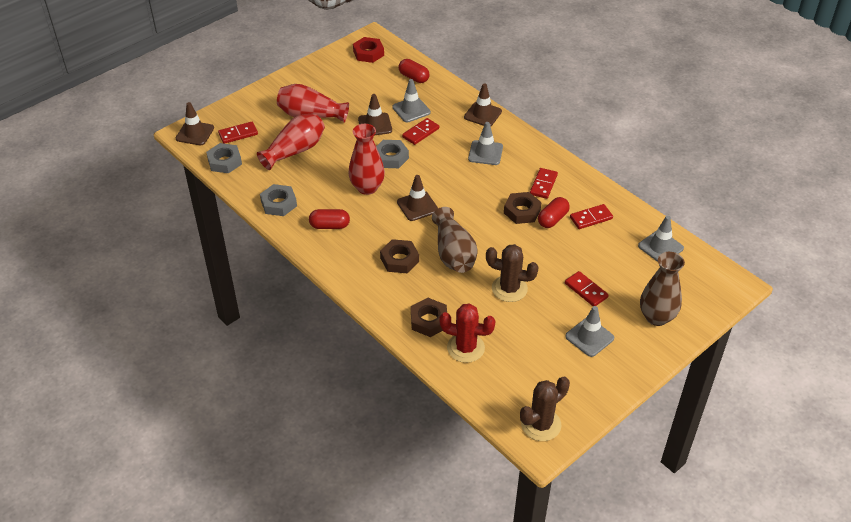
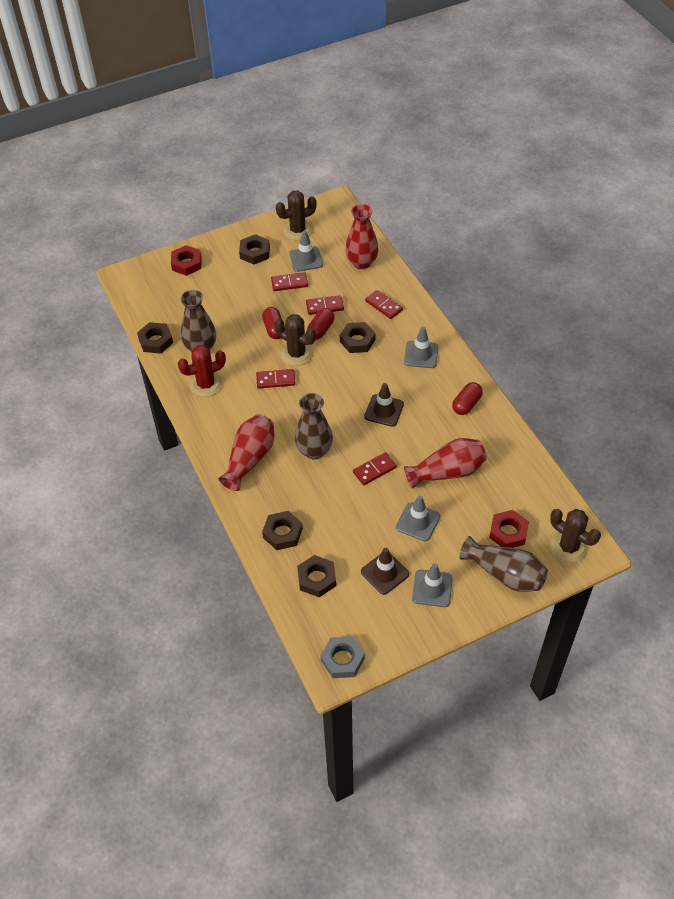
brown cactus: 2 -> 3
brown nut: 3 -> 5
brown traffic cone: 4 -> 2
brown vase: 2 -> 3
grey nut: 3 -> 1
red nut: 1 -> 2

